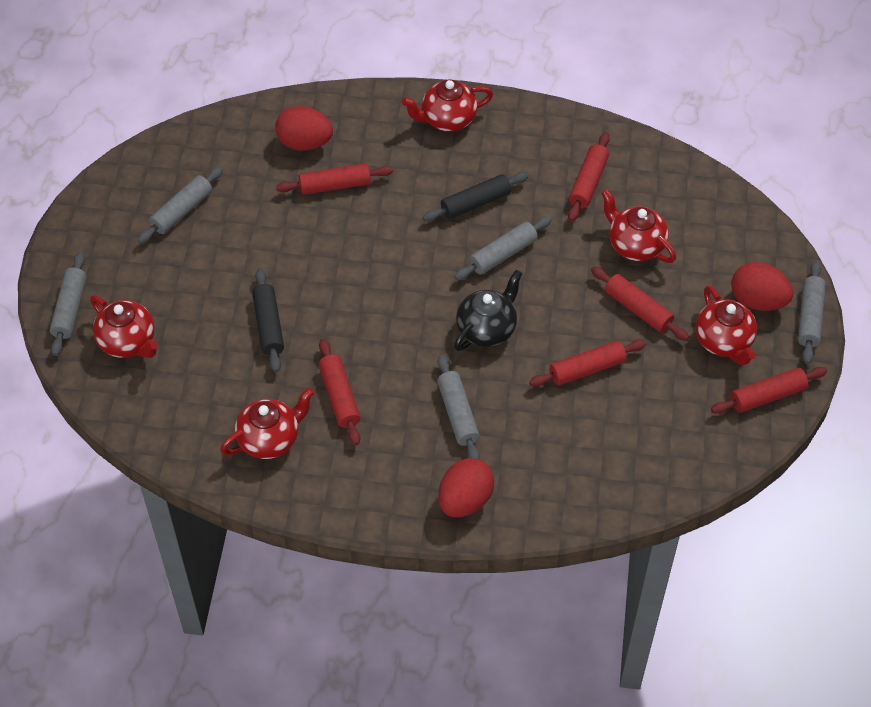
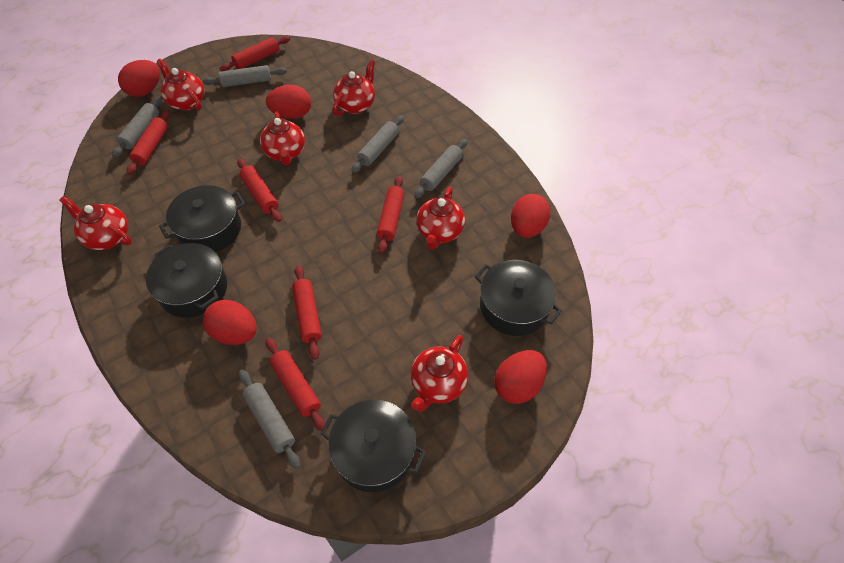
black pot: 0 -> 4
black rolling pin: 2 -> 0
black teapot: 1 -> 0
red egg: 3 -> 5
red teapot: 5 -> 6

